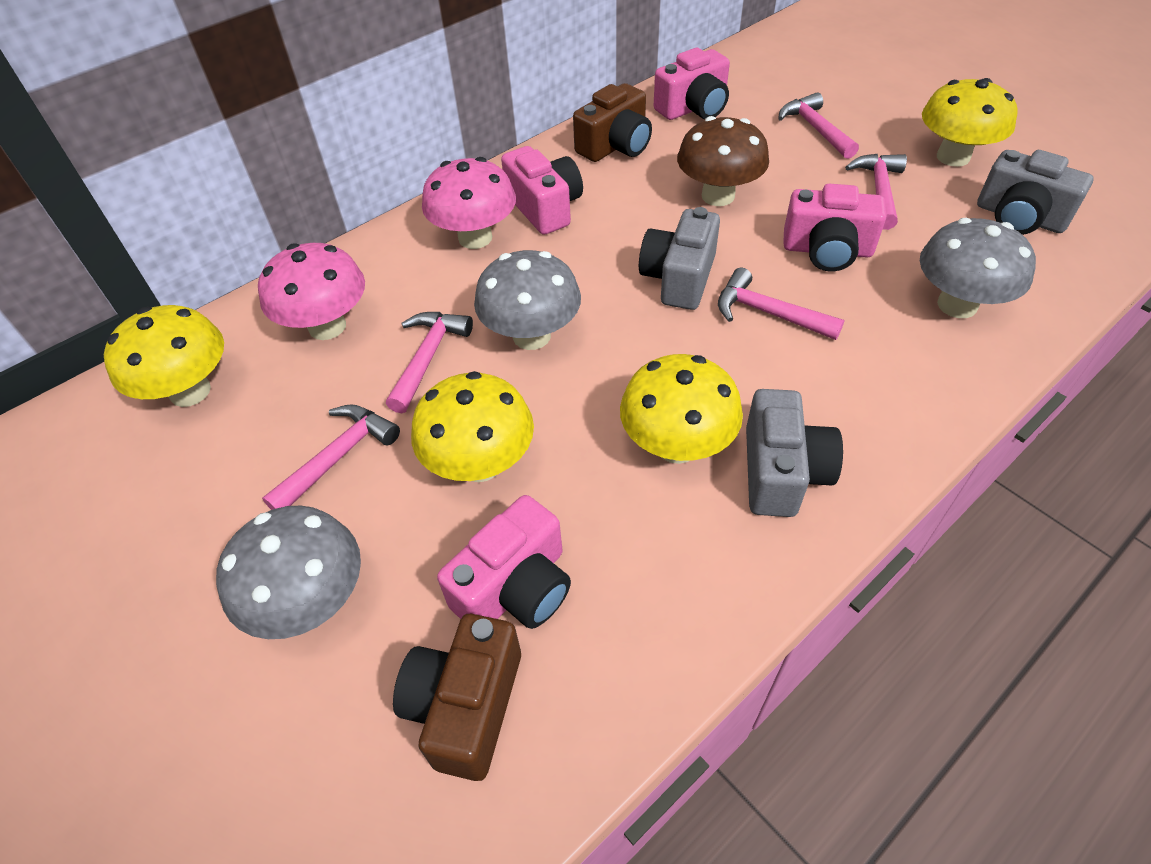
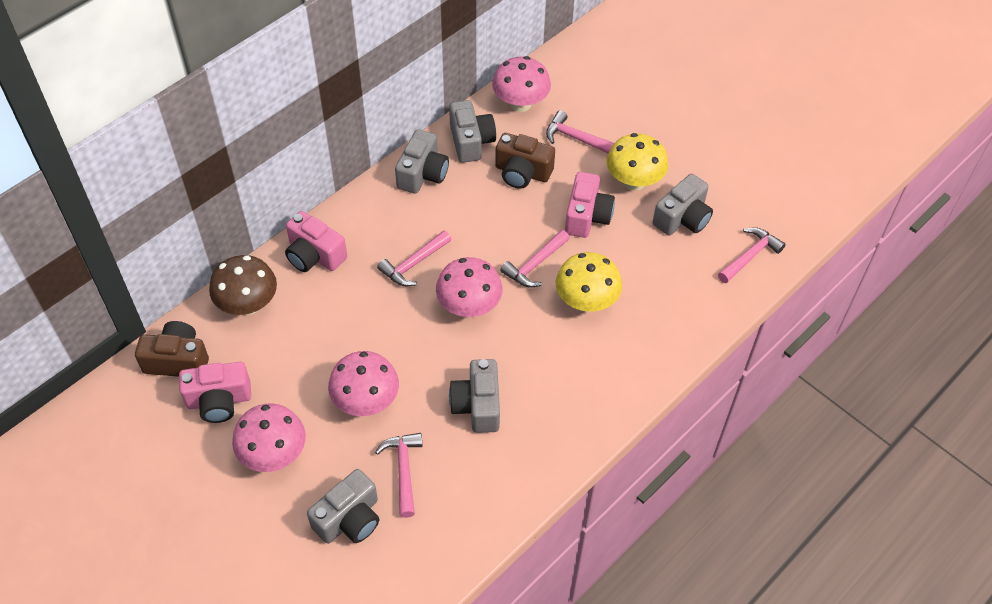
grey camera: 3 -> 5
grey mushroom: 3 -> 0
pink camera: 4 -> 3
pink mushroom: 2 -> 4
yellow mushroom: 4 -> 2

